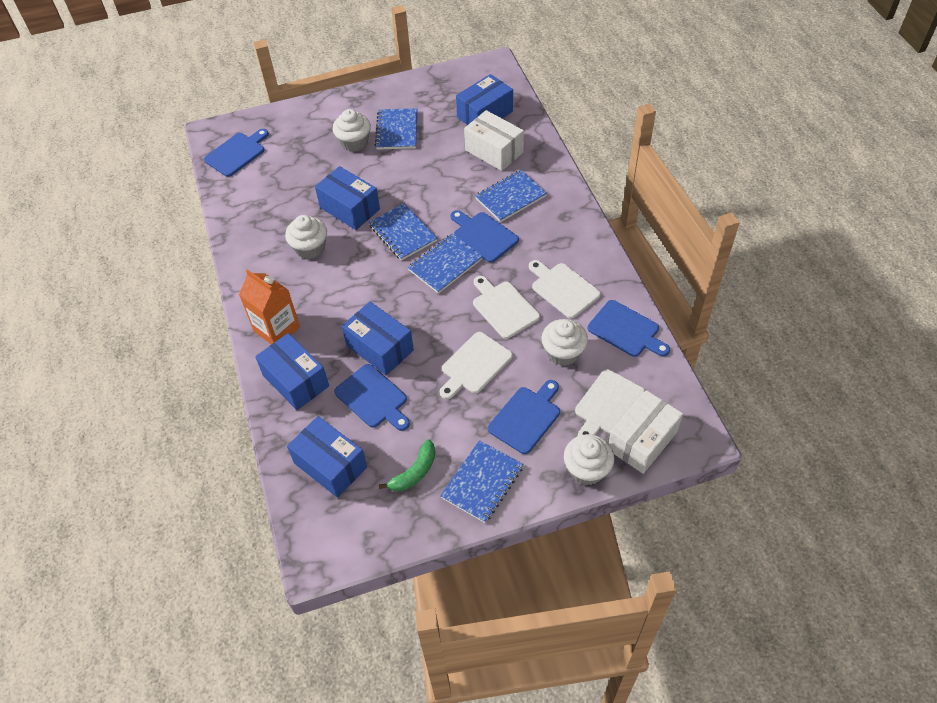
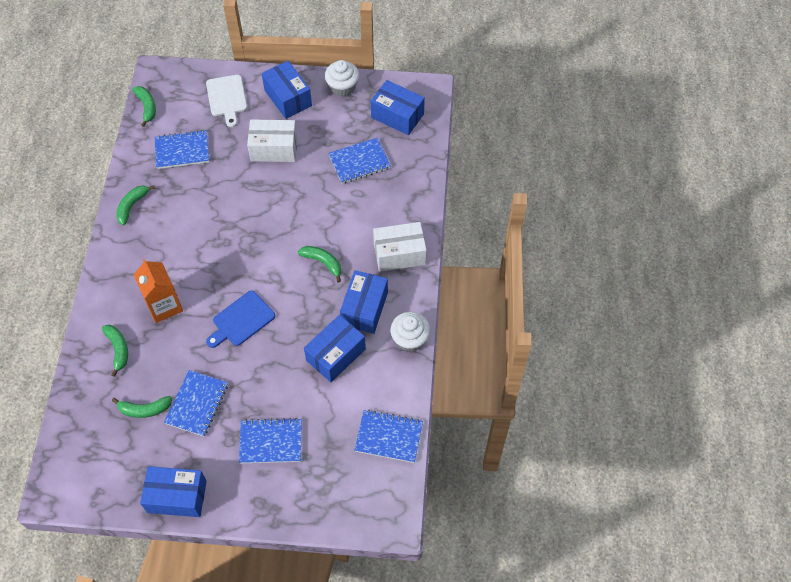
blue cutting board: 5 -> 1
green banana: 1 -> 5
white cupcake: 4 -> 2
white cutting board: 4 -> 1

